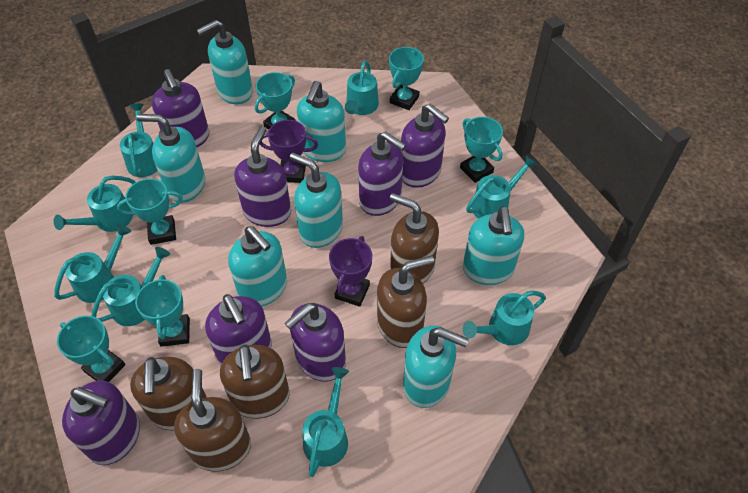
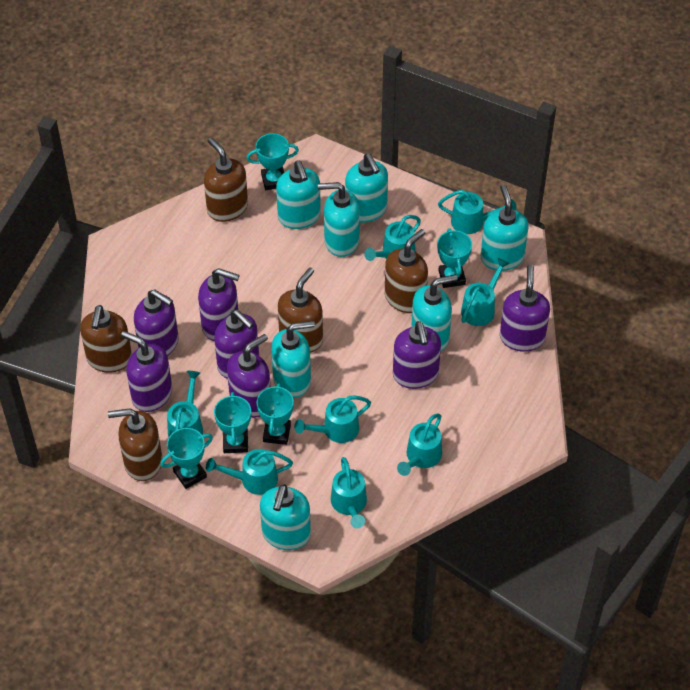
purple trophy: 2 -> 0
turquoise trophy: 6 -> 5

